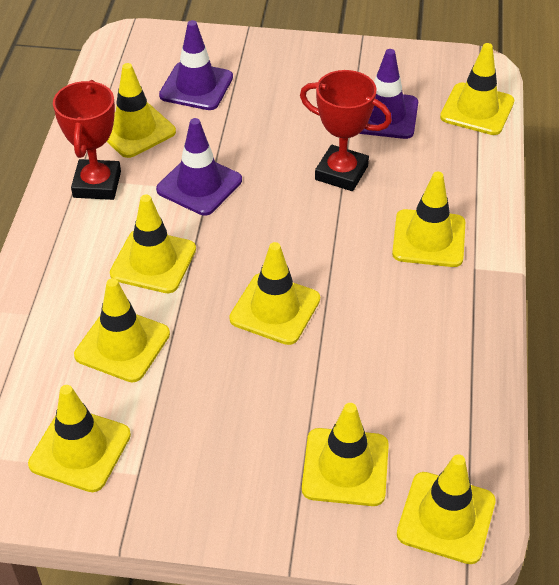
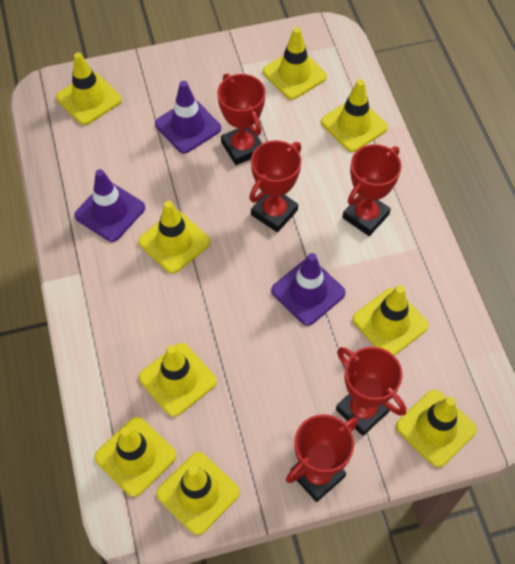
red trophy: 2 -> 5

